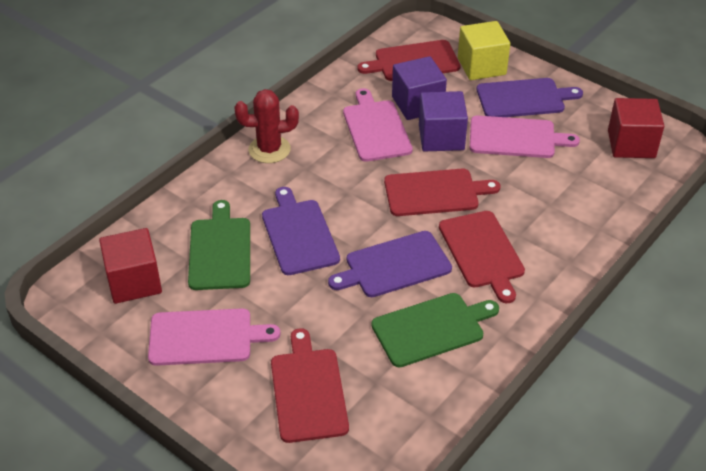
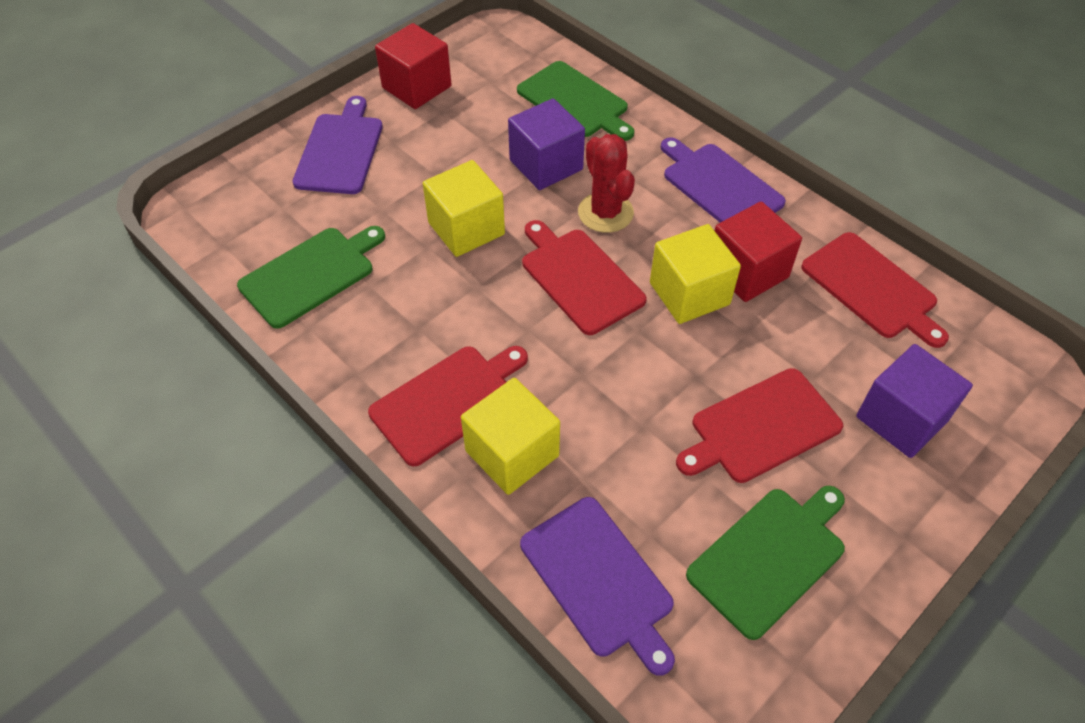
green cutting board: 2 -> 3
pink cutting board: 3 -> 0
yellow cube: 1 -> 3

